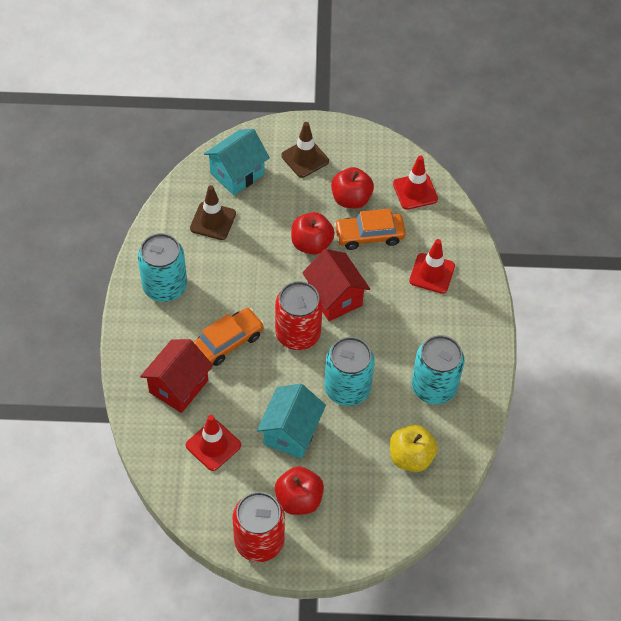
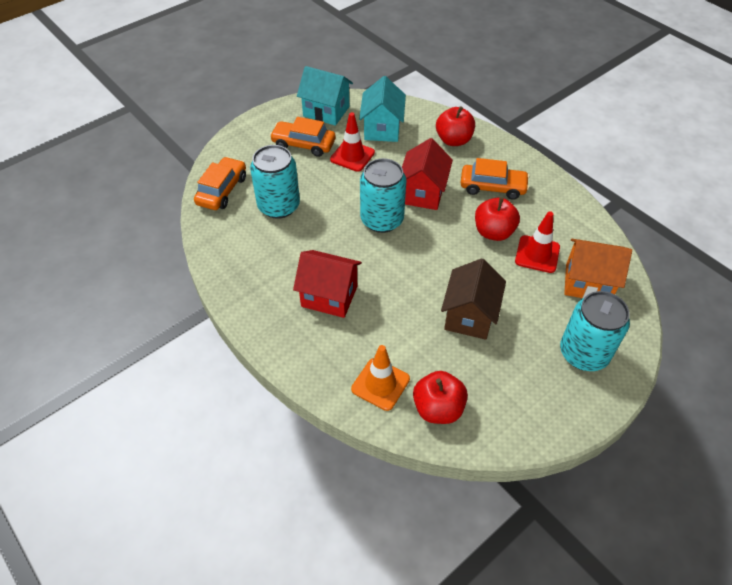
brown house: 0 -> 1
brown traffic cone: 2 -> 0
orange car: 2 -> 3
orange house: 0 -> 1
orange traffic cone: 0 -> 1
red can: 2 -> 0
red traffic cone: 3 -> 2
yellow apple: 1 -> 0

